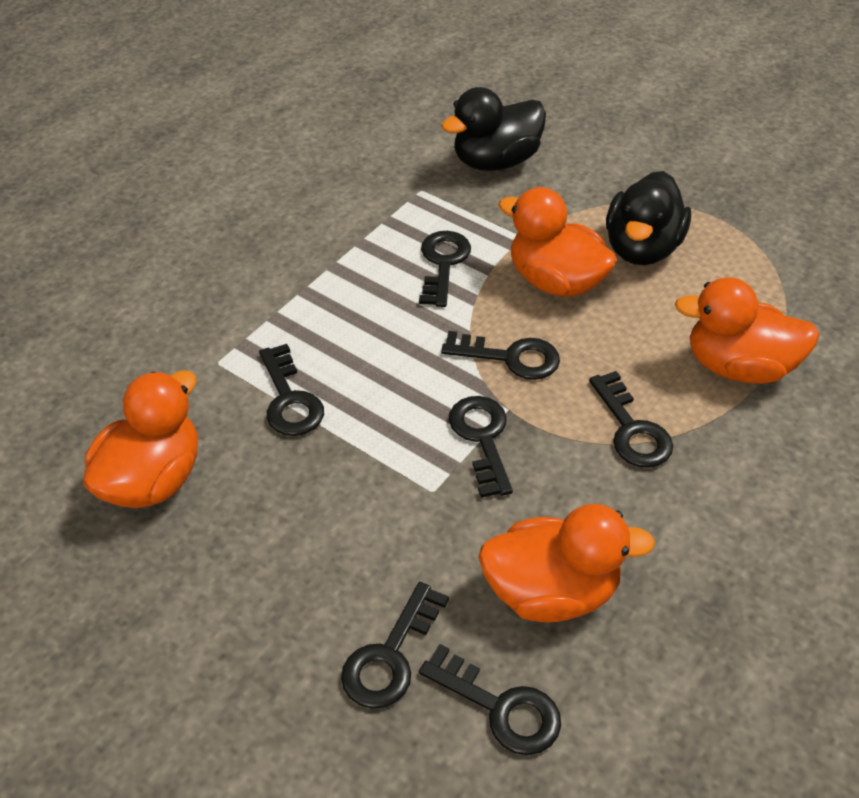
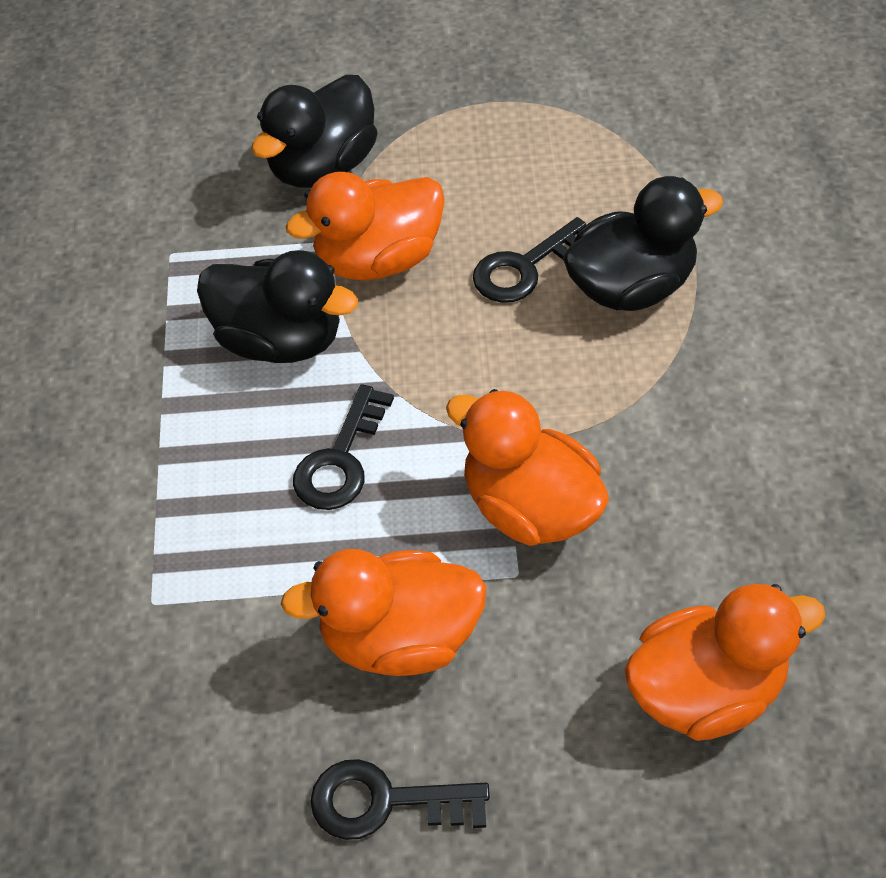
black duck: 2 -> 3
black key: 7 -> 3

